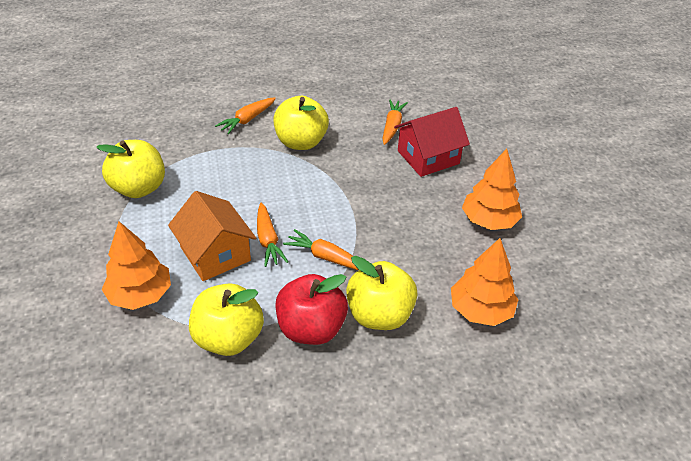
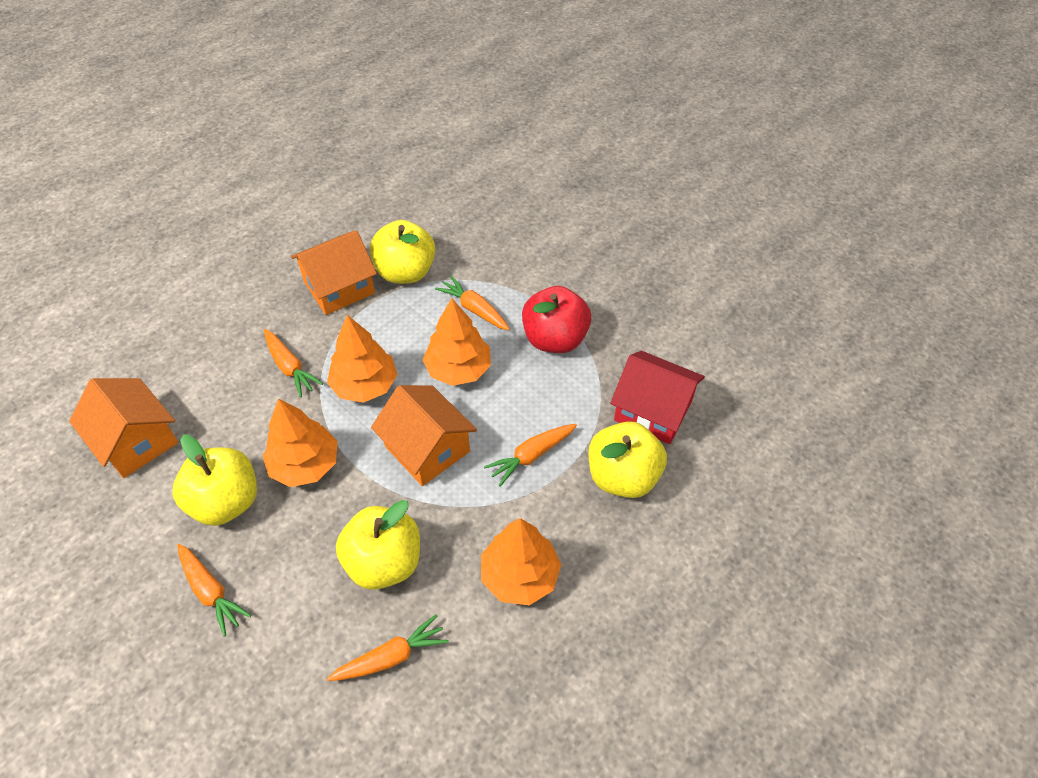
orange carrot: 4 -> 5
orange house: 1 -> 3
orange tree: 3 -> 4

